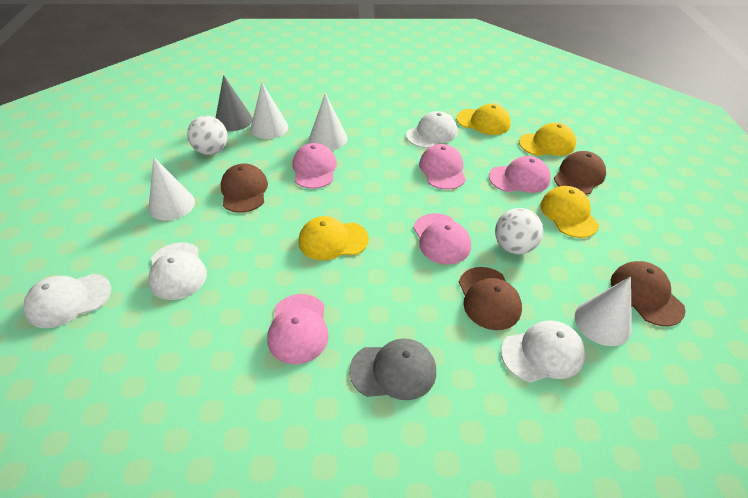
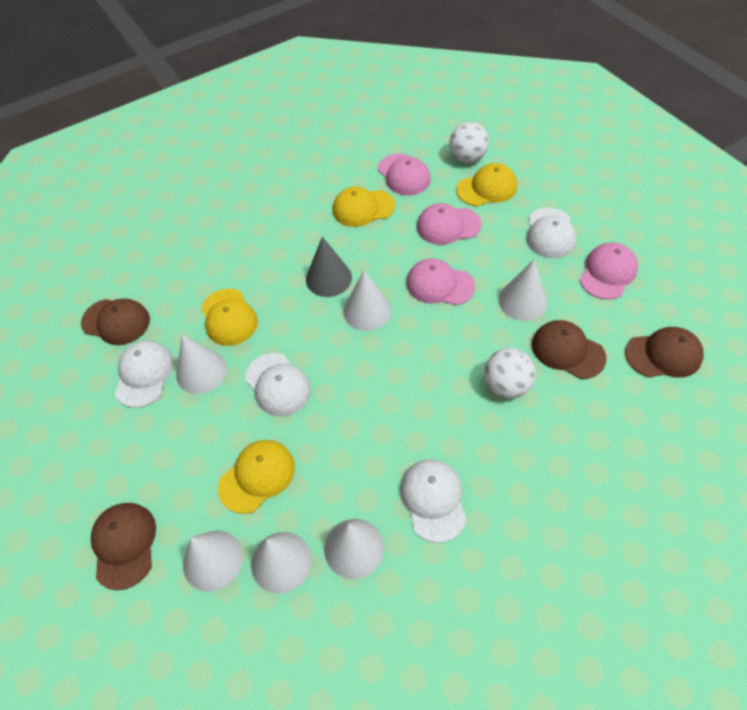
grey cap: 1 -> 0
pink cap: 5 -> 4
white cone: 4 -> 6

